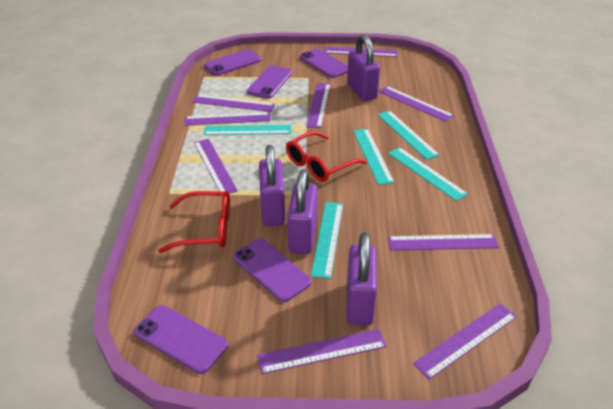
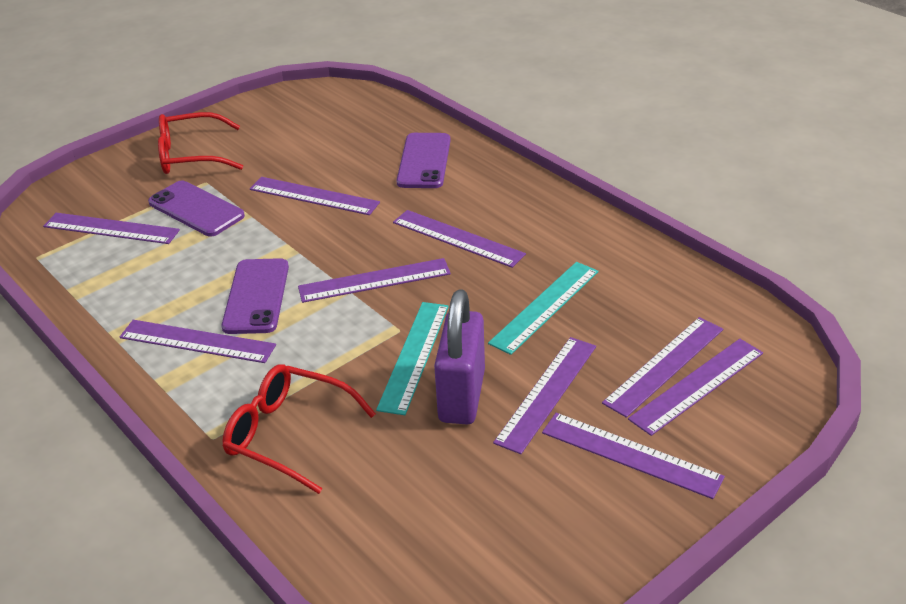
purple padlock: 4 -> 1
purple phone: 5 -> 3
turquoise ruler: 5 -> 2

